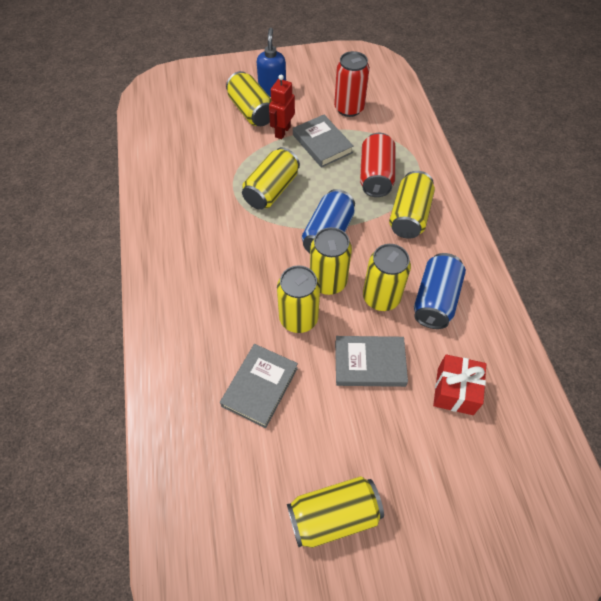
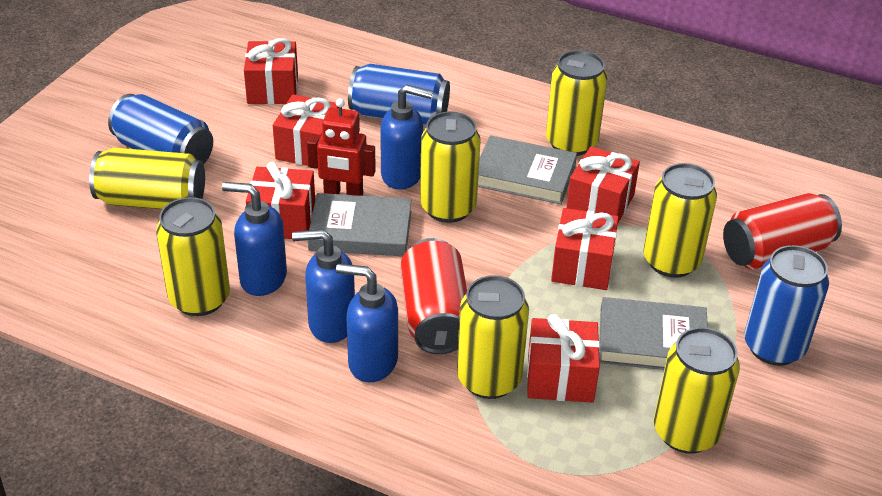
blue can: 2 -> 3
blue soap dispenser: 1 -> 4
red gift: 1 -> 6

